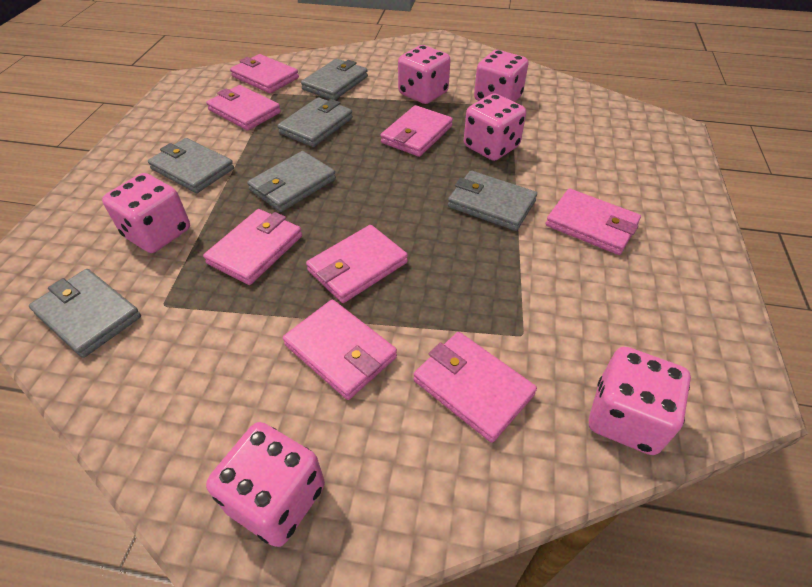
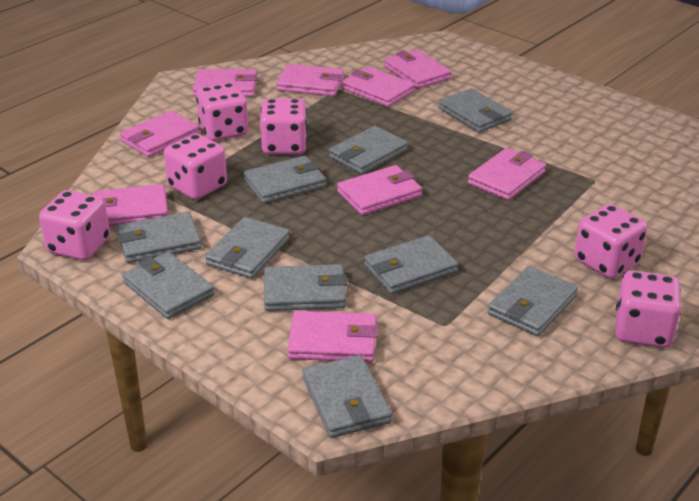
grey wallet: 6 -> 10
pink wallet: 8 -> 9

